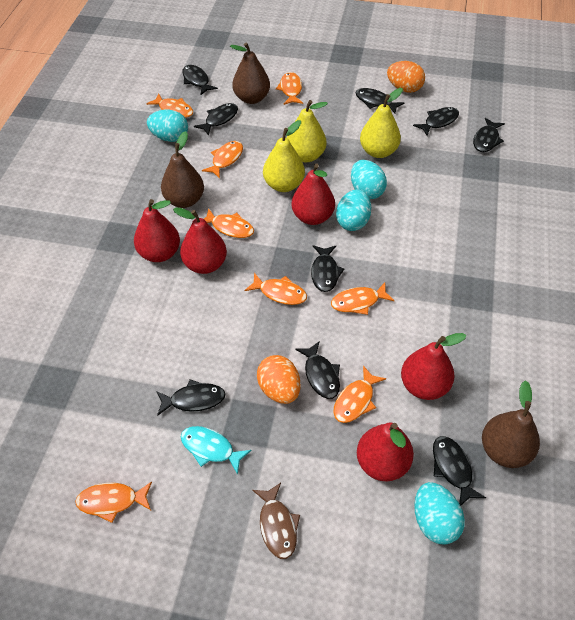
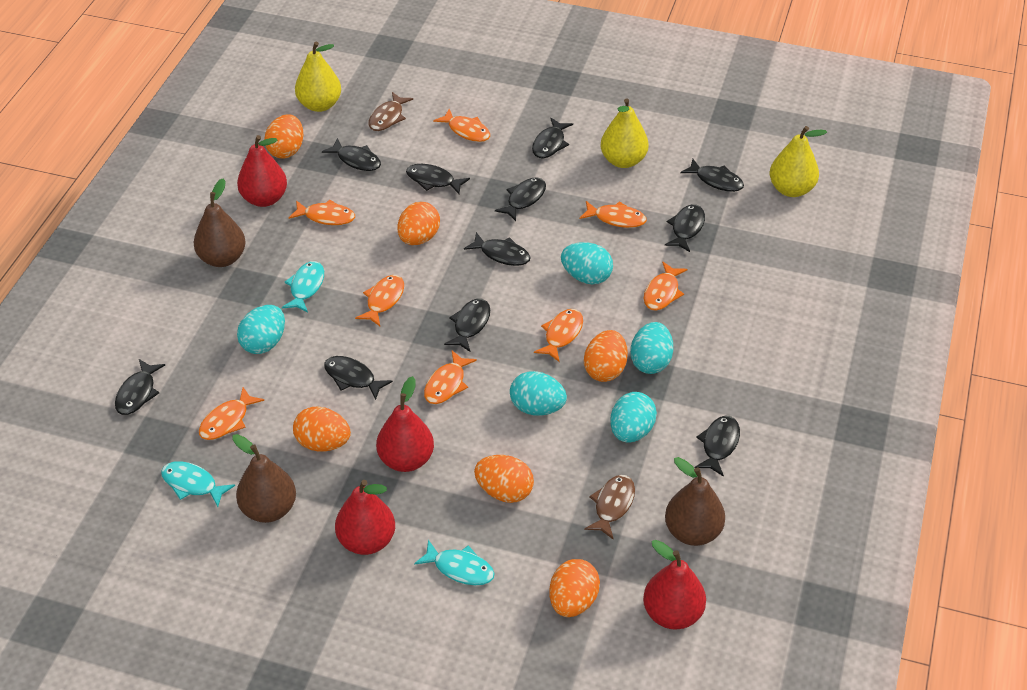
black fish: 9 -> 11
brown fish: 1 -> 2
orange egg: 2 -> 6
red pear: 5 -> 4
turquoise egg: 4 -> 5
turquoise fish: 1 -> 3

